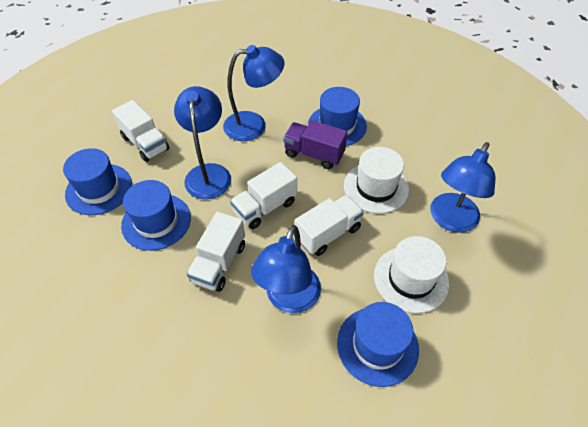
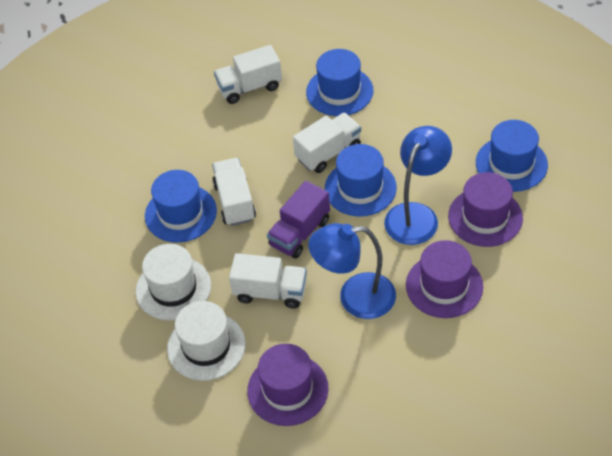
blue lamp: 4 -> 2
purple hat: 0 -> 3

